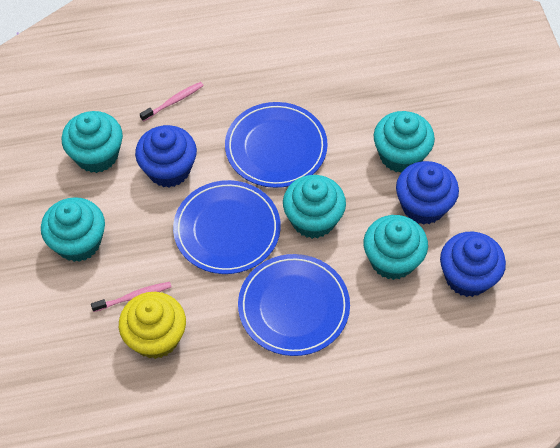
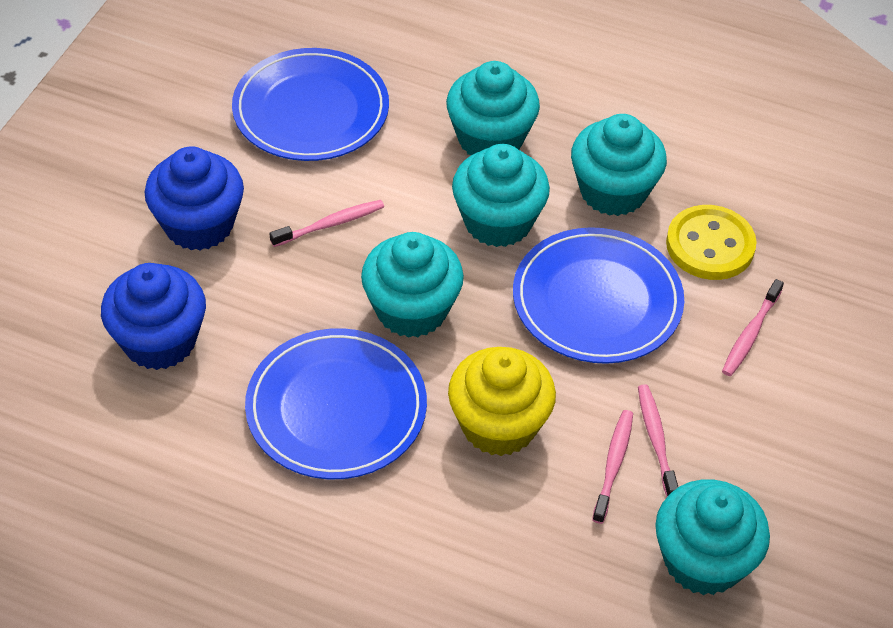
blue cupcake: 3 -> 2
pink toothbrush: 2 -> 4
yellow button: 0 -> 1

